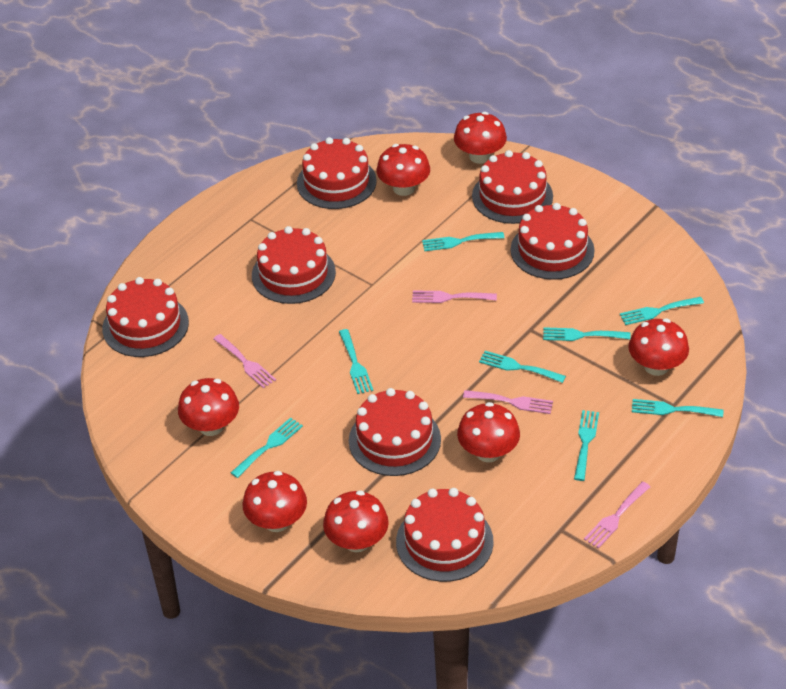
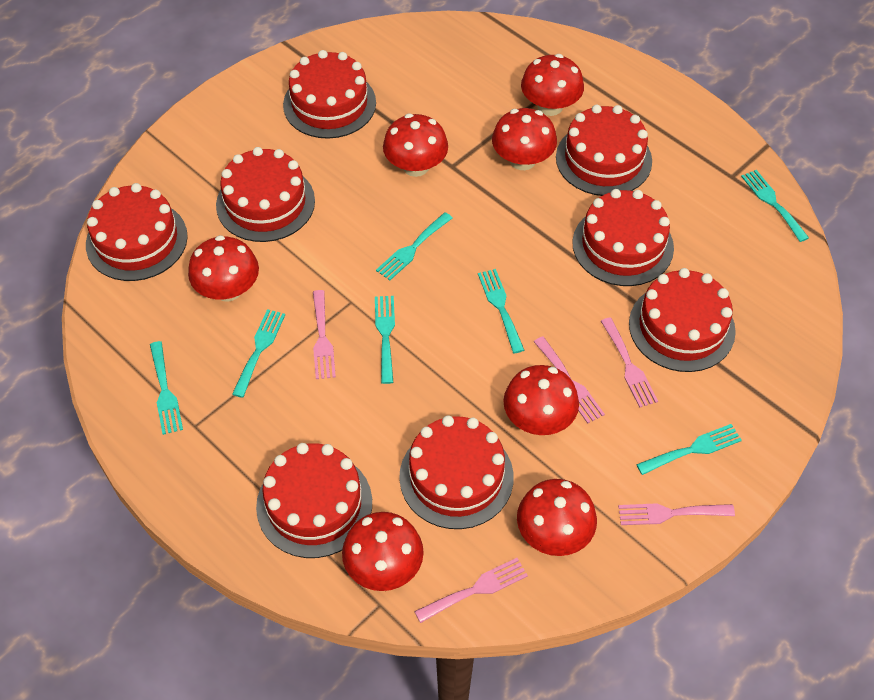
pink fork: 4 -> 5
red cake: 7 -> 8
turquoise fork: 8 -> 7

